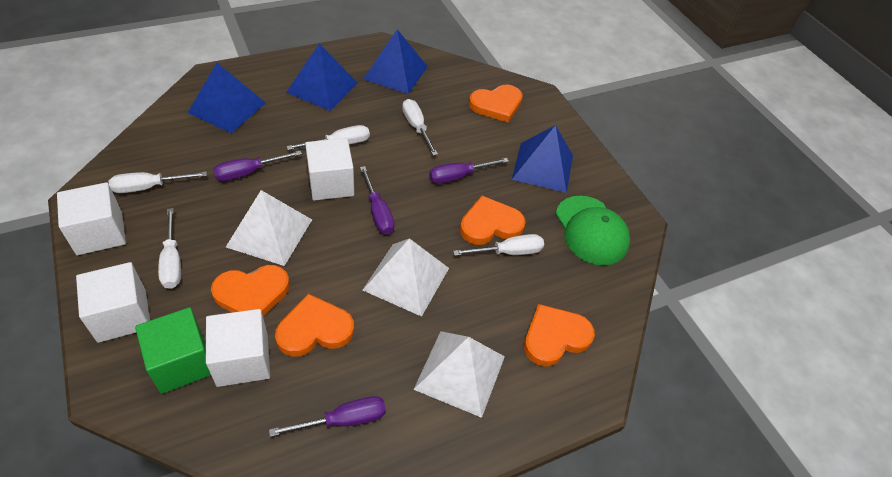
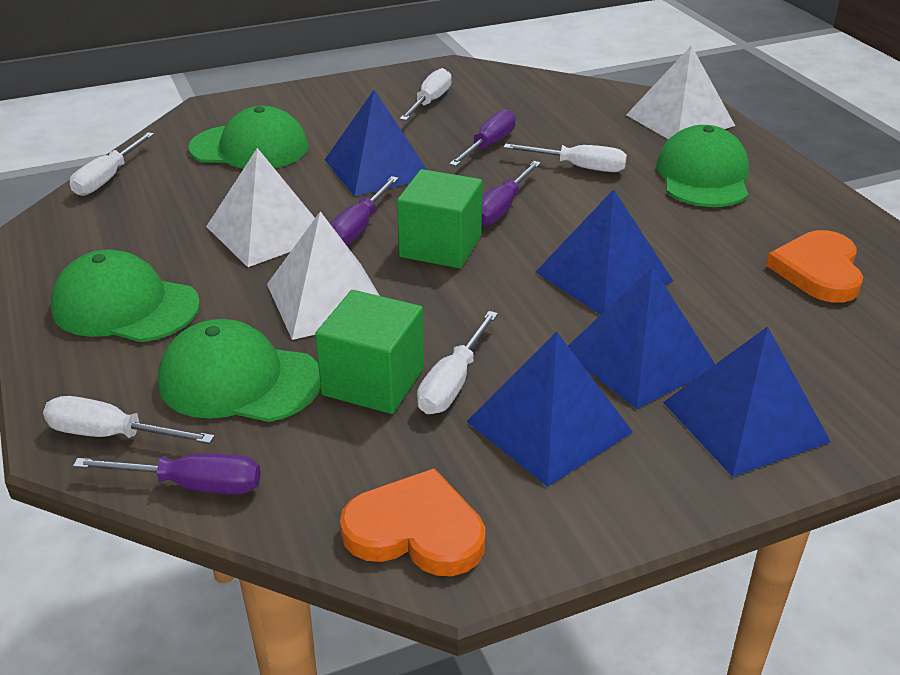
blue pyramid: 4 -> 5
green cap: 1 -> 4
green cube: 1 -> 2
orange heart: 5 -> 2
white cube: 4 -> 0

